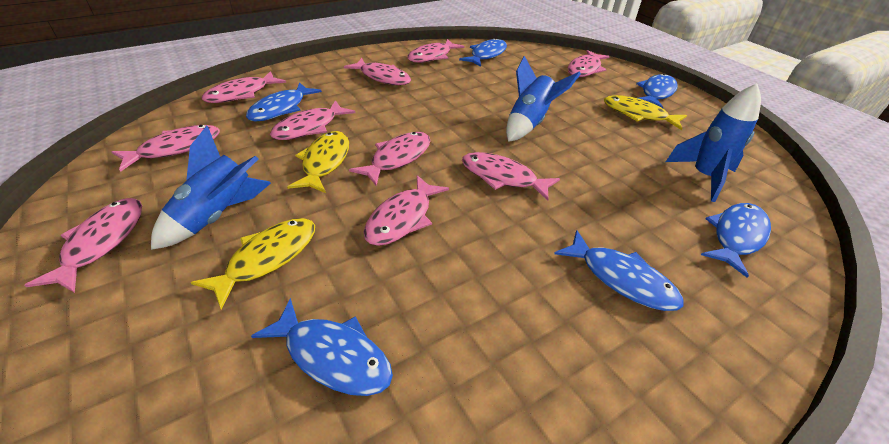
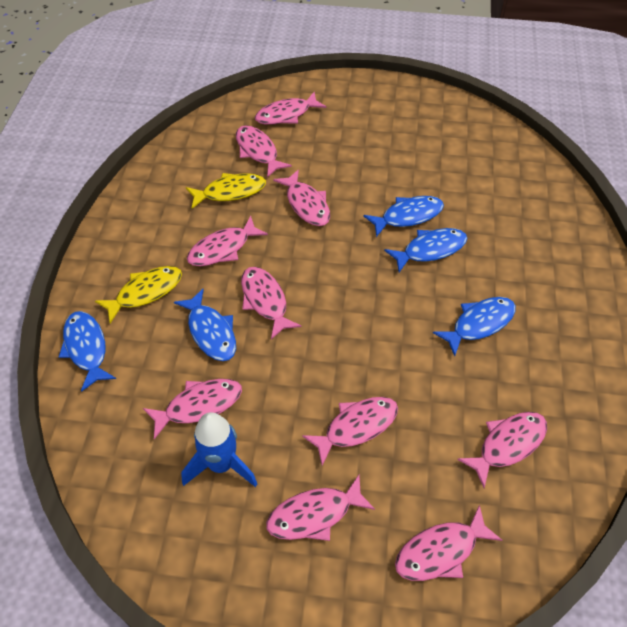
blue fish: 6 -> 5
blue rocket: 3 -> 1
yellow fish: 3 -> 2

